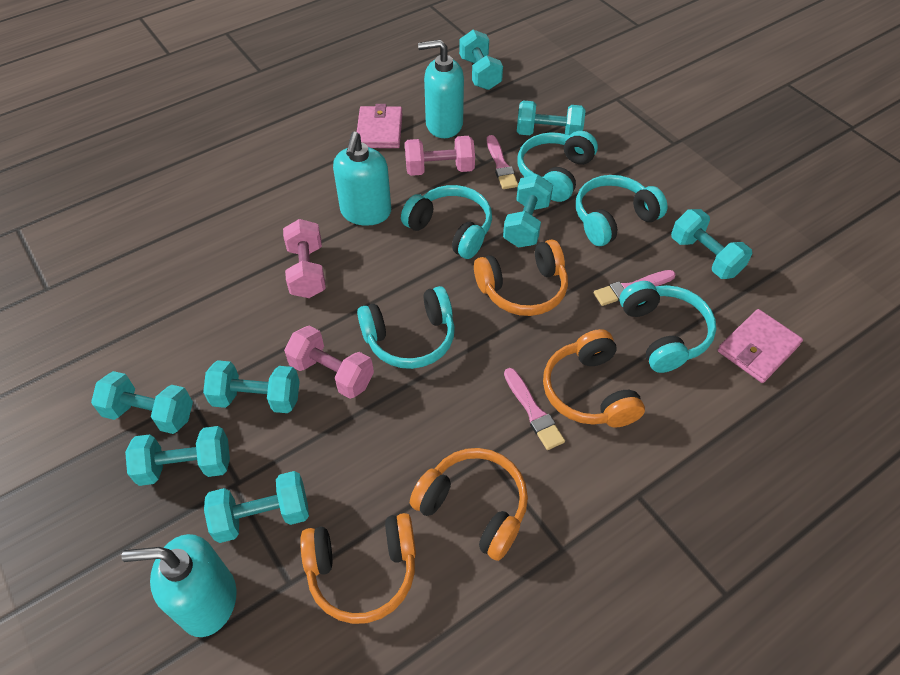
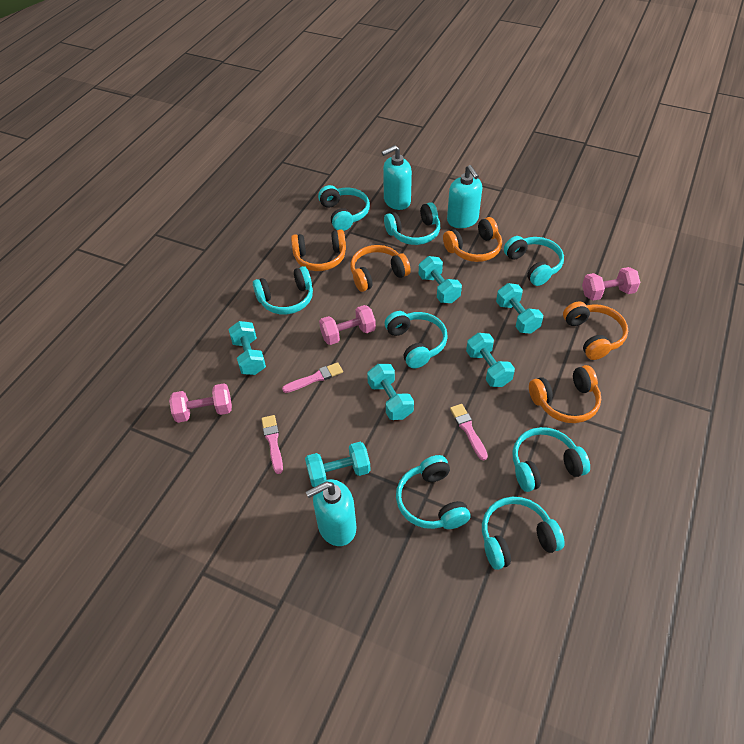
orange headphones: 4 -> 5
pink wallet: 2 -> 0
turquoise dumbbell: 8 -> 6
turquoise headphones: 5 -> 8

